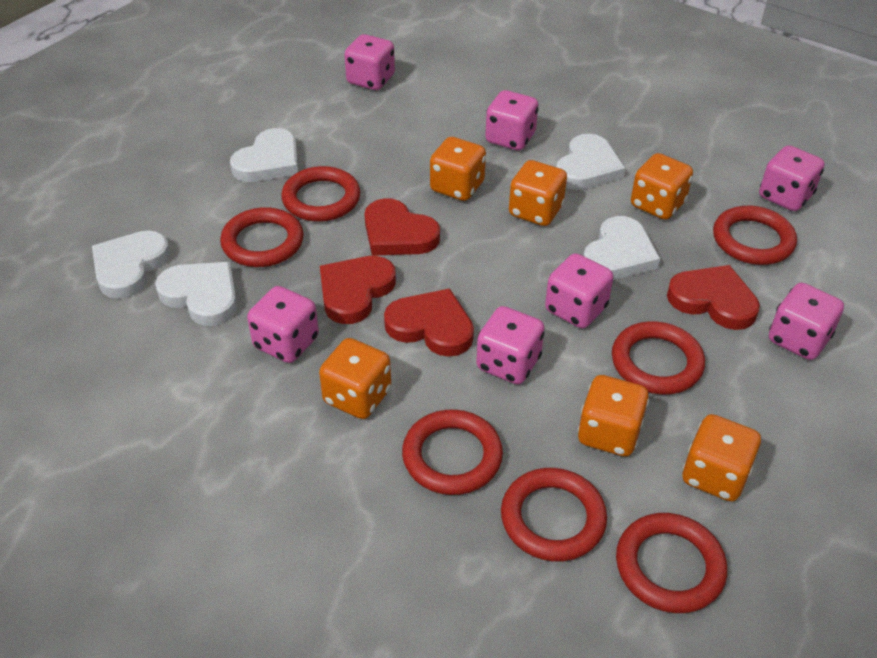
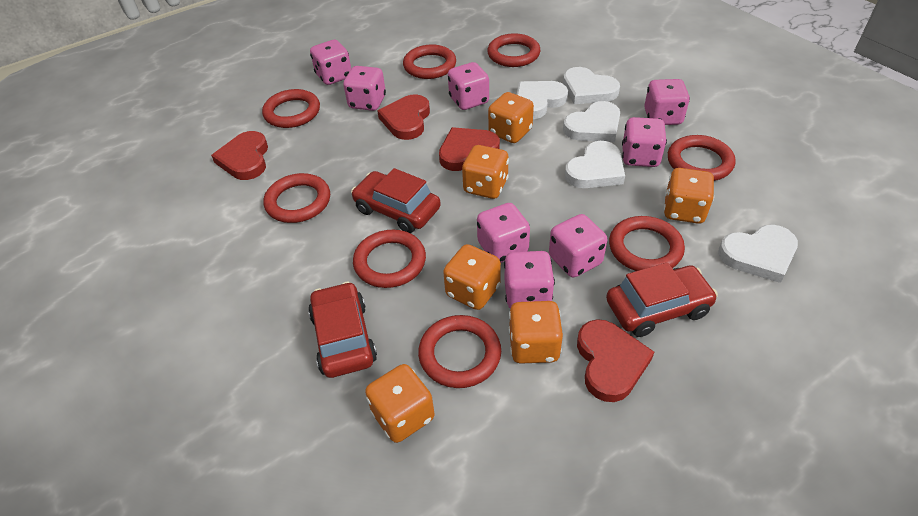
pink dice: 7 -> 8
red car: 0 -> 3
red ring: 7 -> 8

